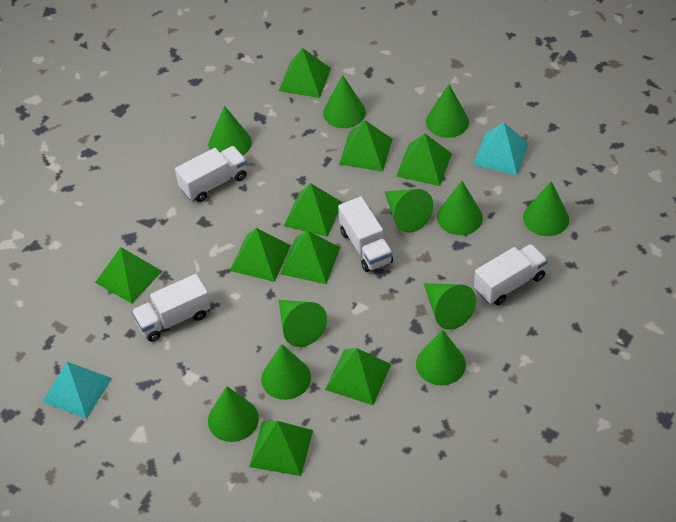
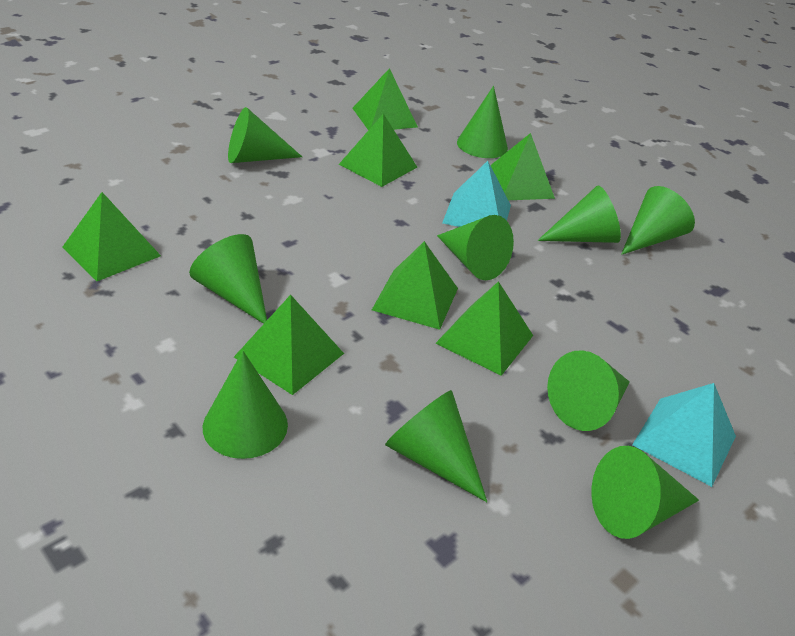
green cone: 11 -> 10
green pyramid: 9 -> 7
white truck: 4 -> 0

